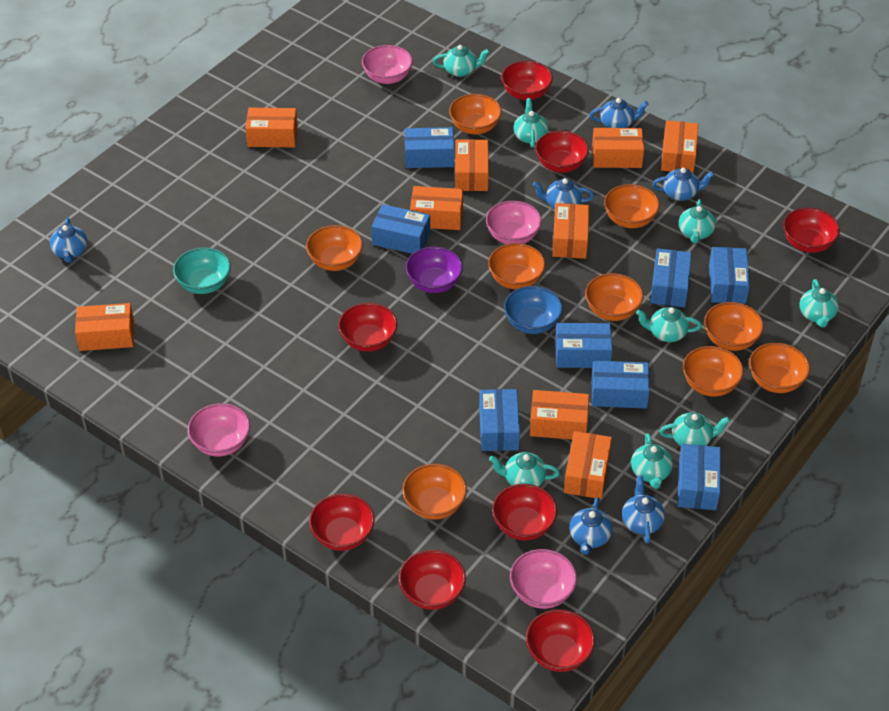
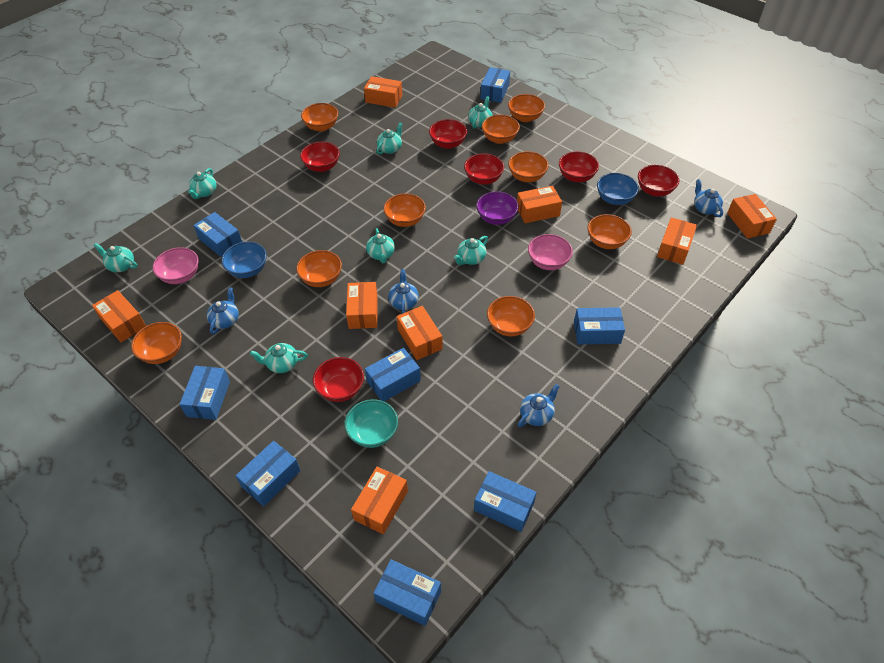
blue bowl: 1 -> 2
blue teapot: 6 -> 4
orange box: 9 -> 8
pink bowl: 4 -> 2
red bowl: 8 -> 6
turquoise teapot: 8 -> 7

